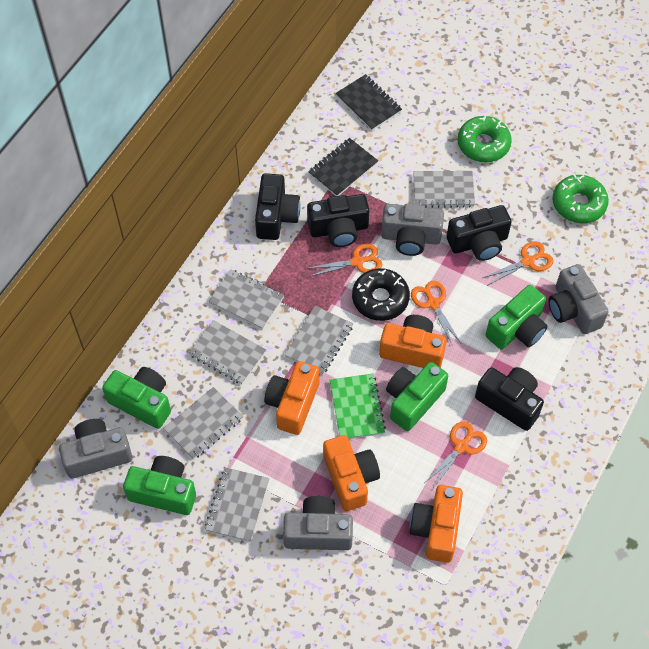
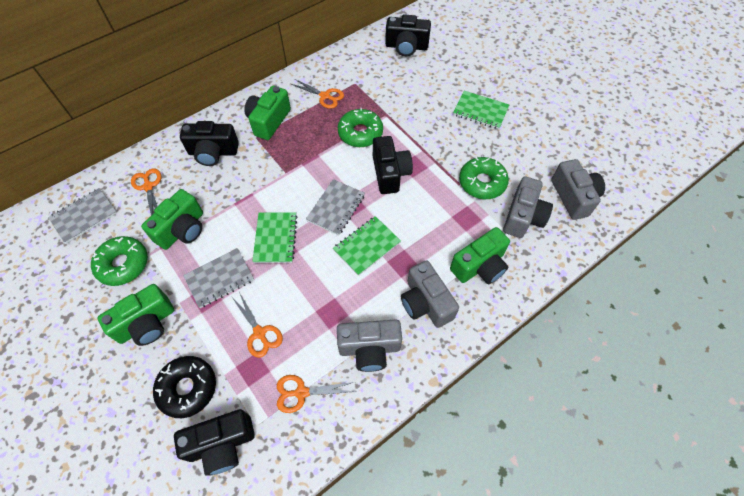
black notebook: 2 -> 0
green donut: 2 -> 3
green notebook: 1 -> 3
grey notebook: 6 -> 3
orange camera: 4 -> 0

